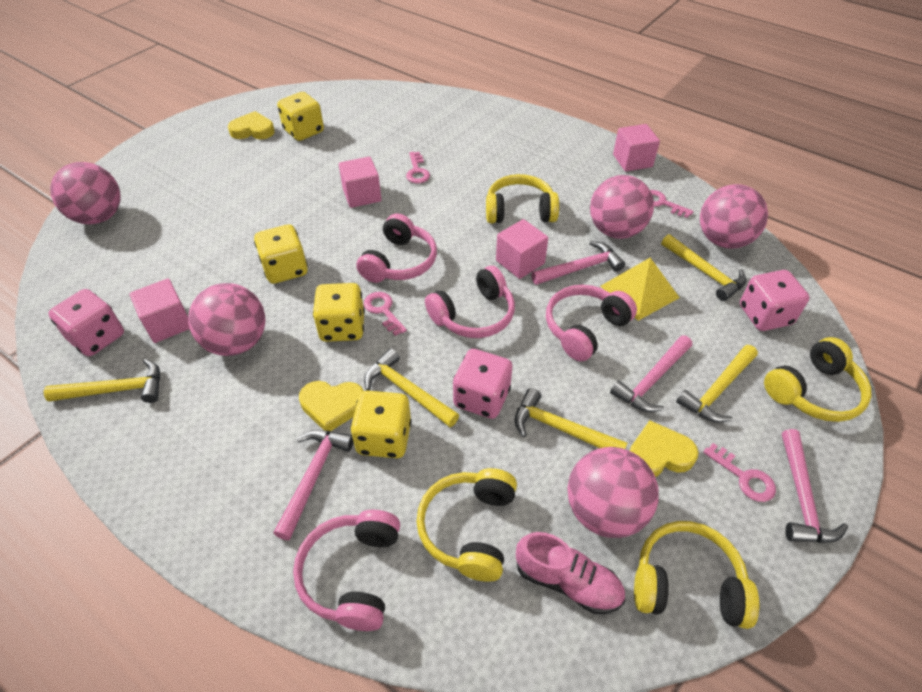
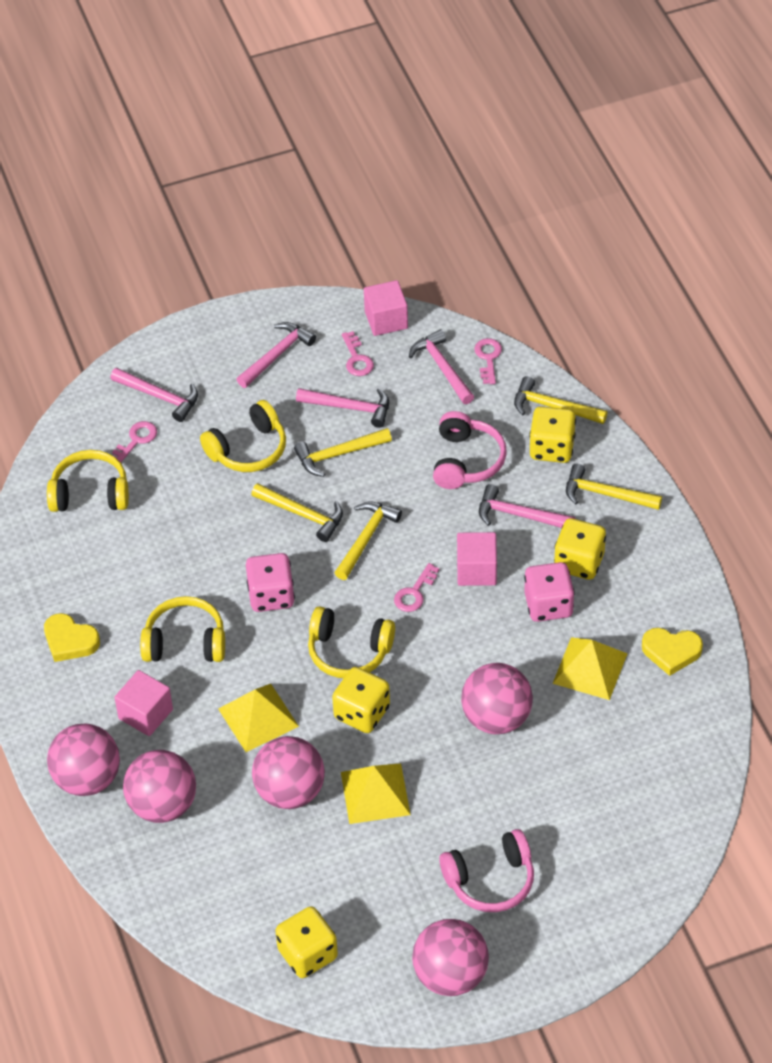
pink cube: 4 -> 3
pink dice: 3 -> 2
pink hammer: 4 -> 5
pink headphones: 4 -> 2
pink shoe: 1 -> 0
yellow heart: 3 -> 2
yellow pyramid: 1 -> 3

